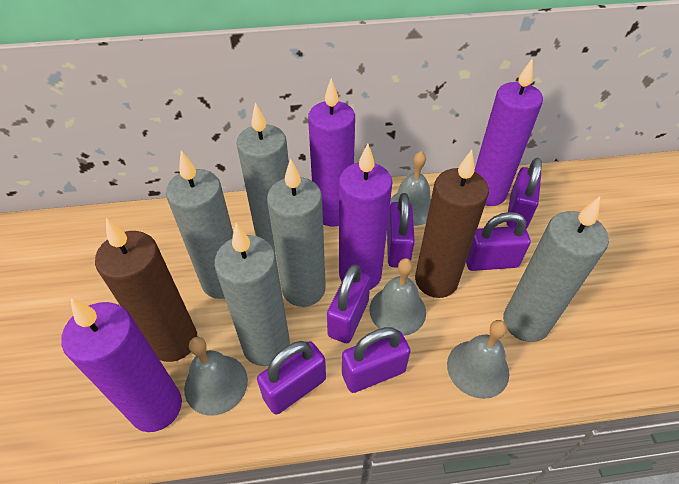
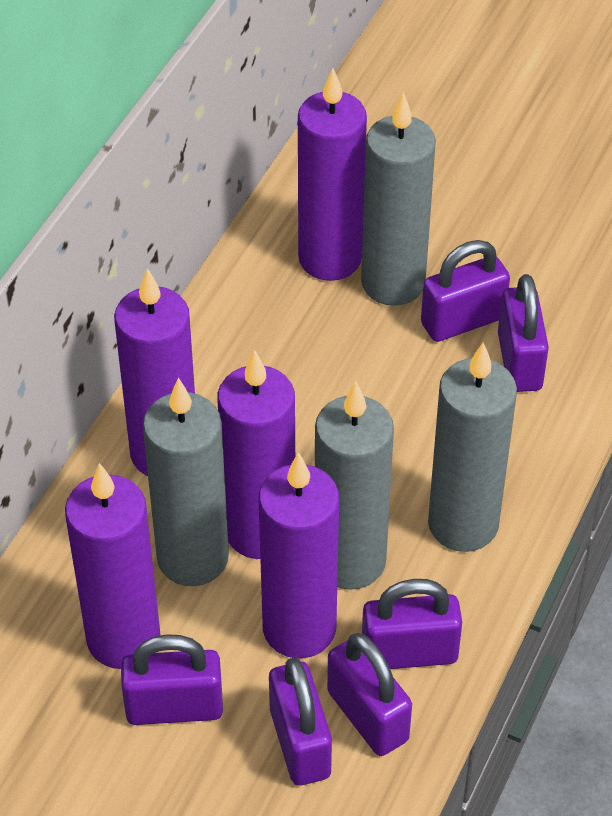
brown candle: 2 -> 0
grey bell: 4 -> 0
grey candle: 5 -> 4
purple candle: 4 -> 5

